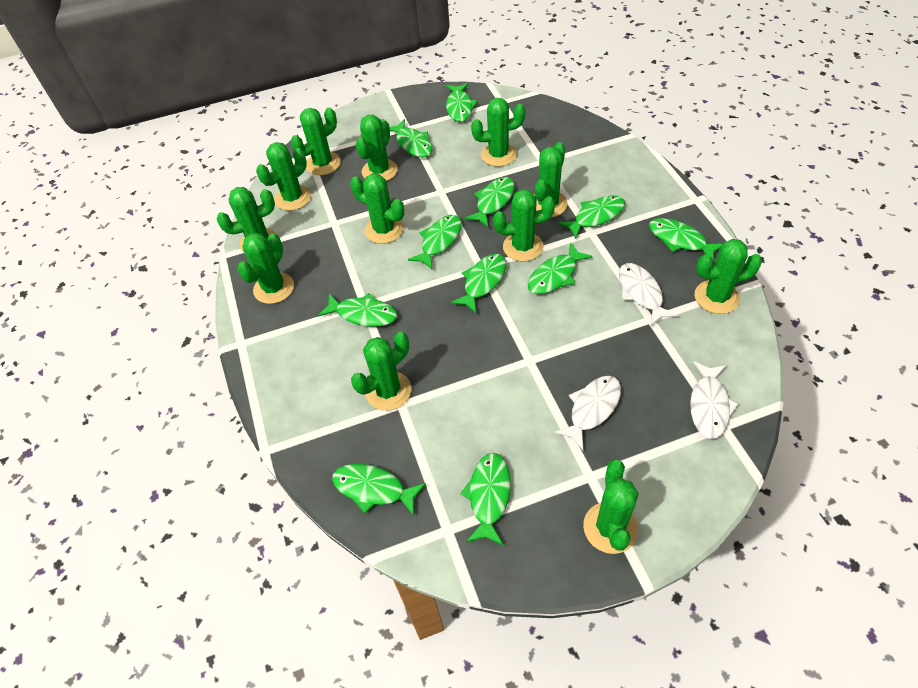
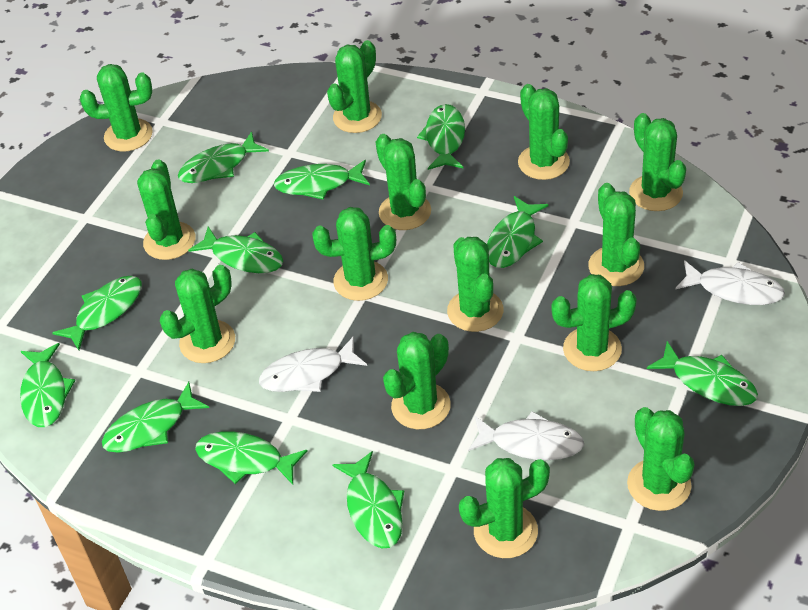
green cactus: 12 -> 14

